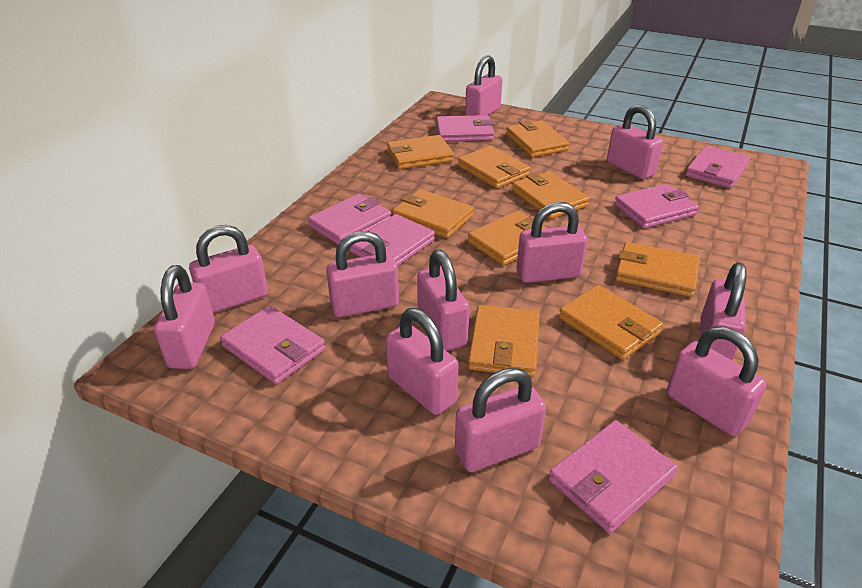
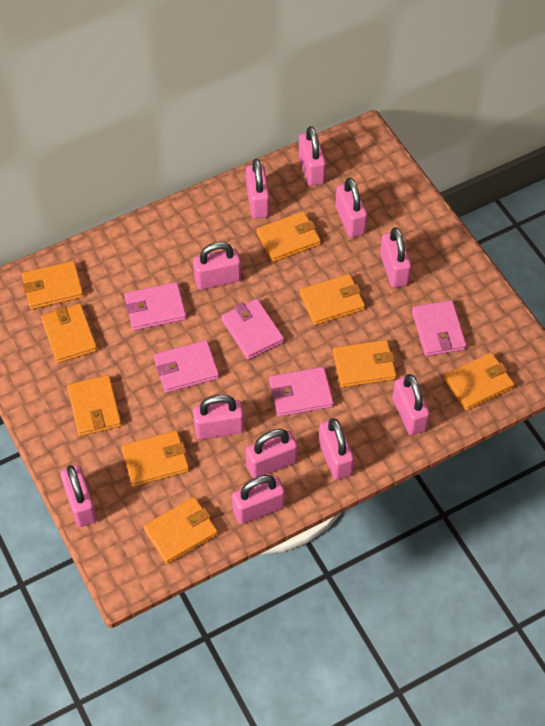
pink wallet: 7 -> 5

